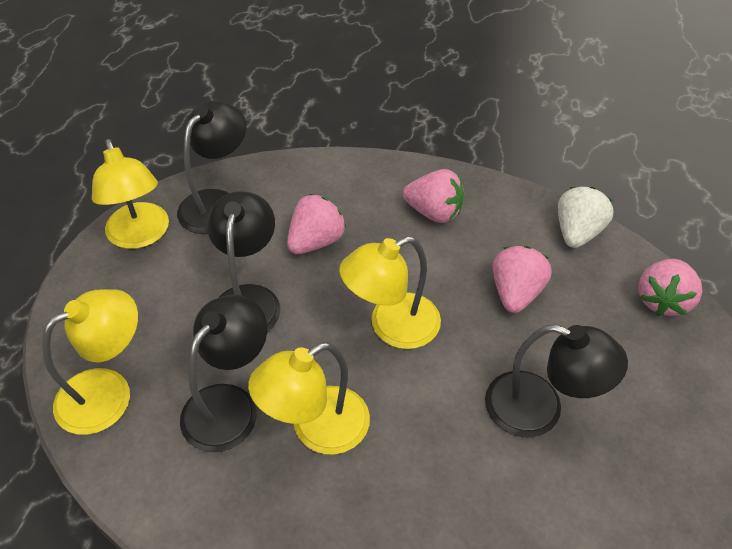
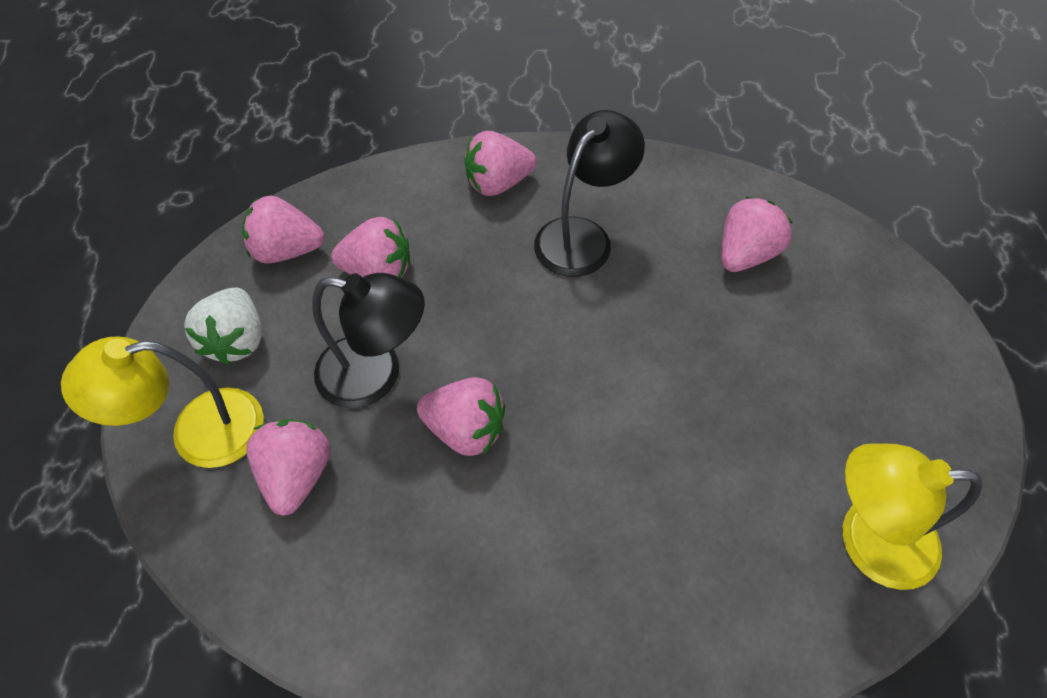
black lamp: 4 -> 2
pink strawberry: 4 -> 6
yellow lamp: 4 -> 2

